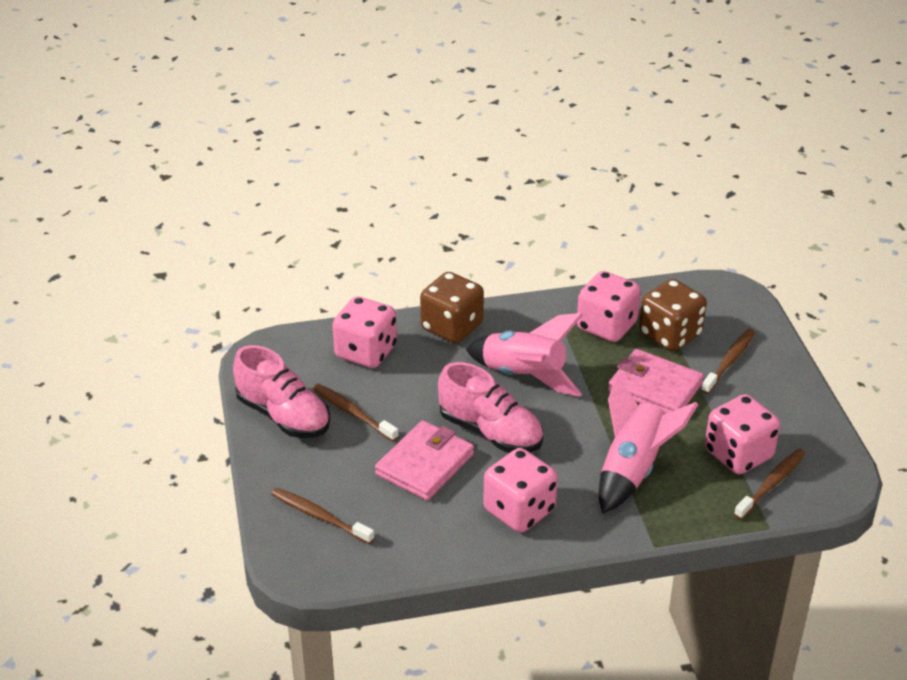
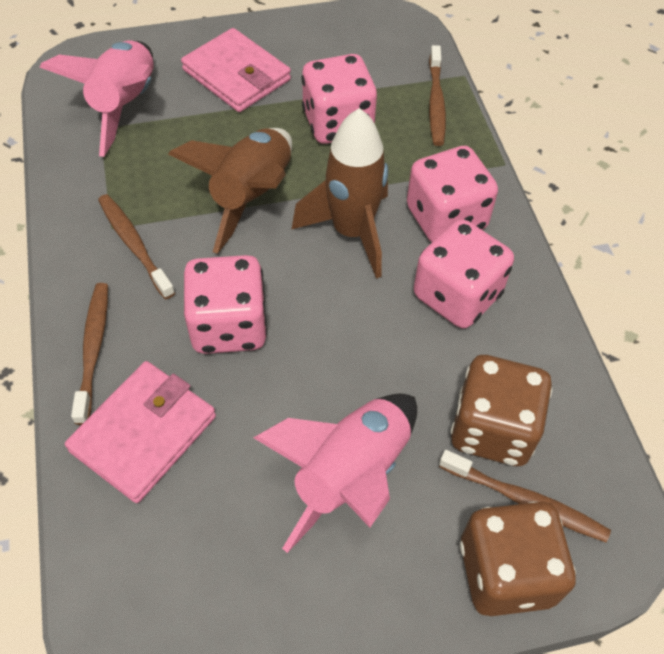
brown rocket: 0 -> 2
pink shoe: 2 -> 0

